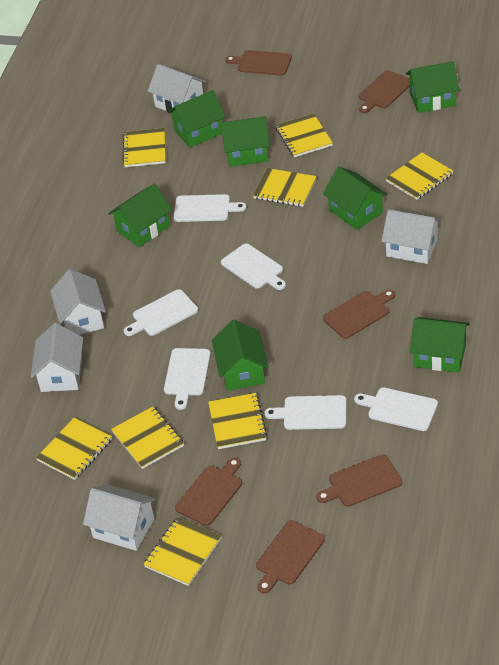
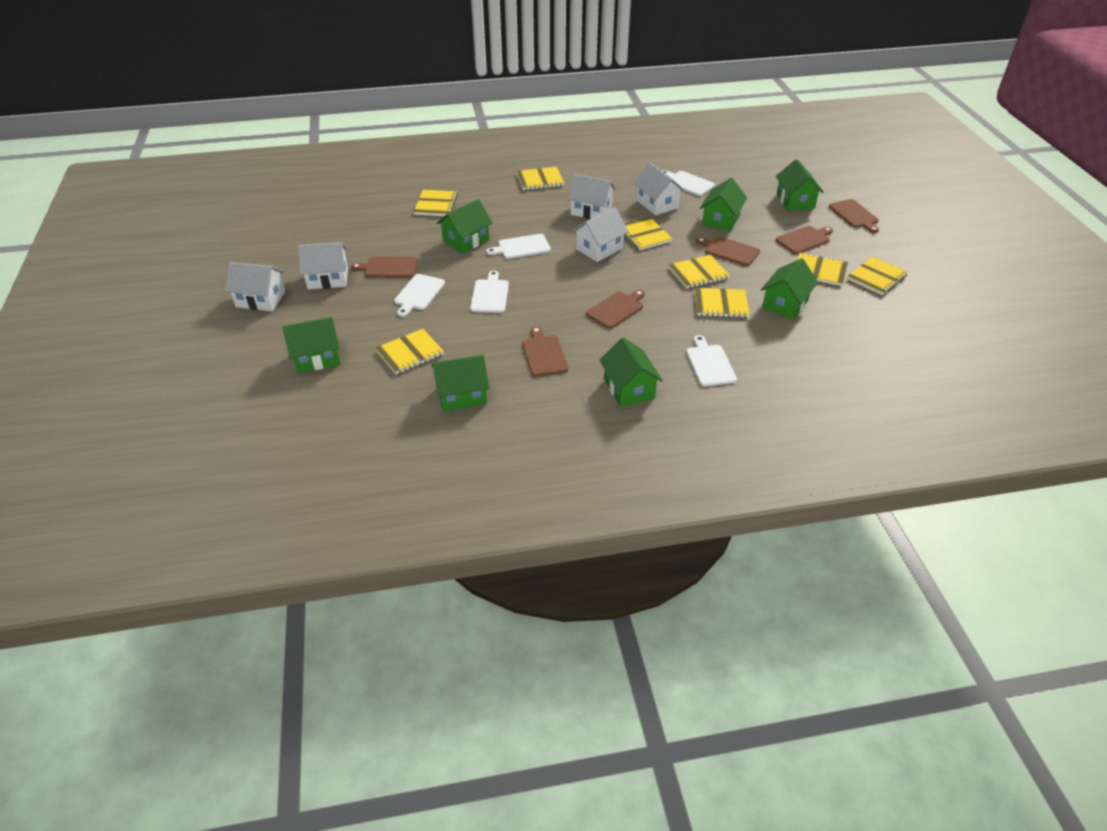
white cutting board: 6 -> 5

